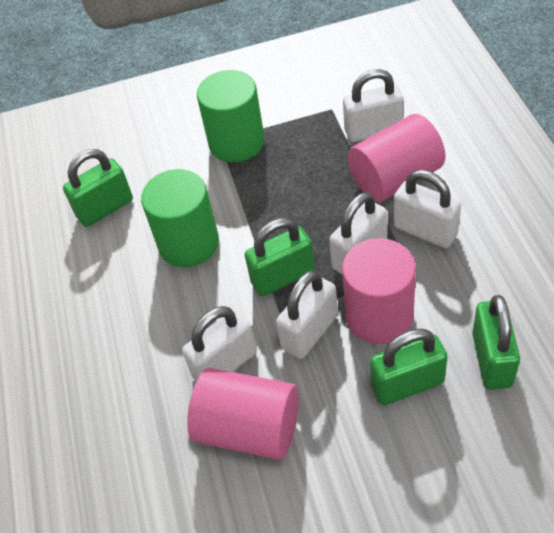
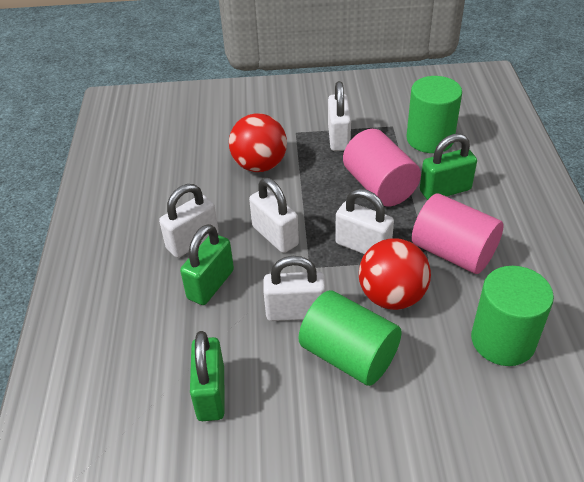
green cylinder: 2 -> 3
green padlock: 4 -> 3
pink cylinder: 3 -> 2
red ball: 0 -> 2

